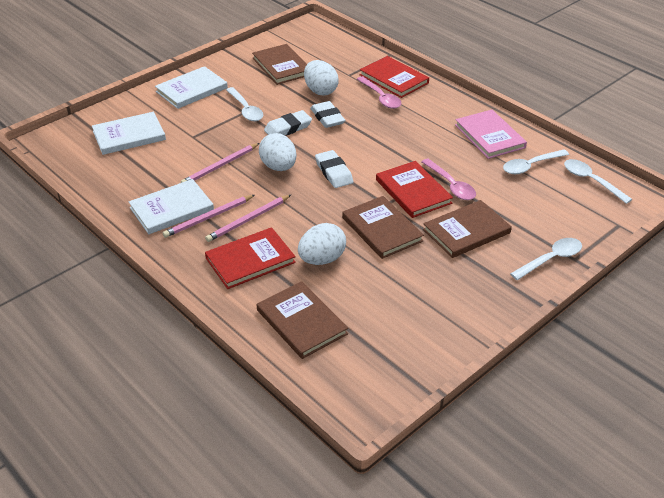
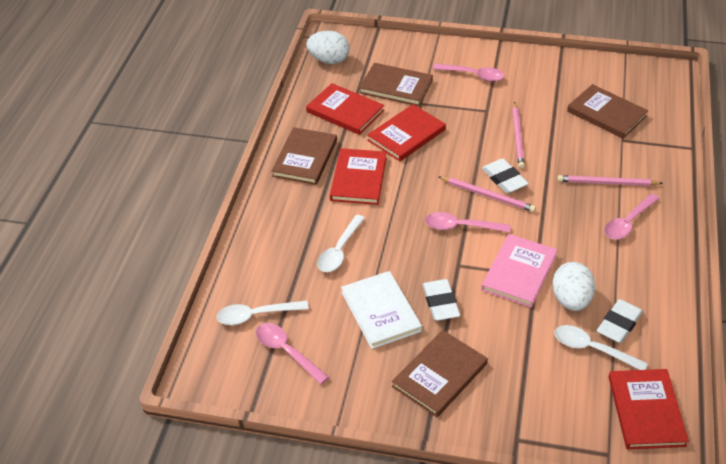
pink spoon: 2 -> 4
red book: 3 -> 4
white book: 3 -> 1
white egg: 3 -> 2
white spoon: 4 -> 3

